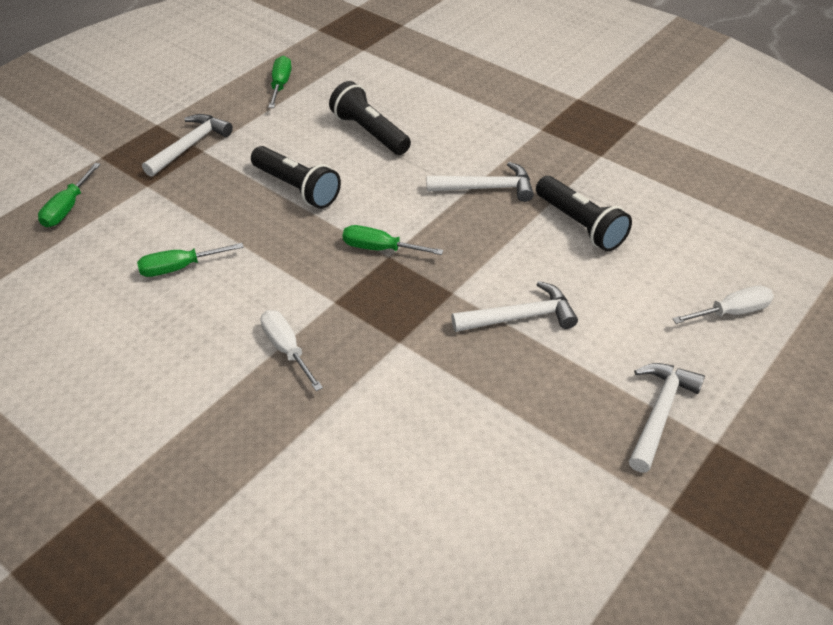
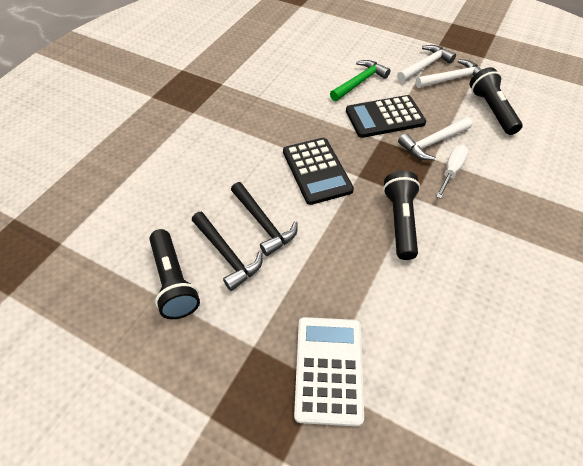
black calculator: 0 -> 2
black hammer: 0 -> 2
green hammer: 0 -> 1
green screwdriver: 4 -> 0
white calculator: 0 -> 1
white hammer: 4 -> 3
white screwdriver: 2 -> 1

